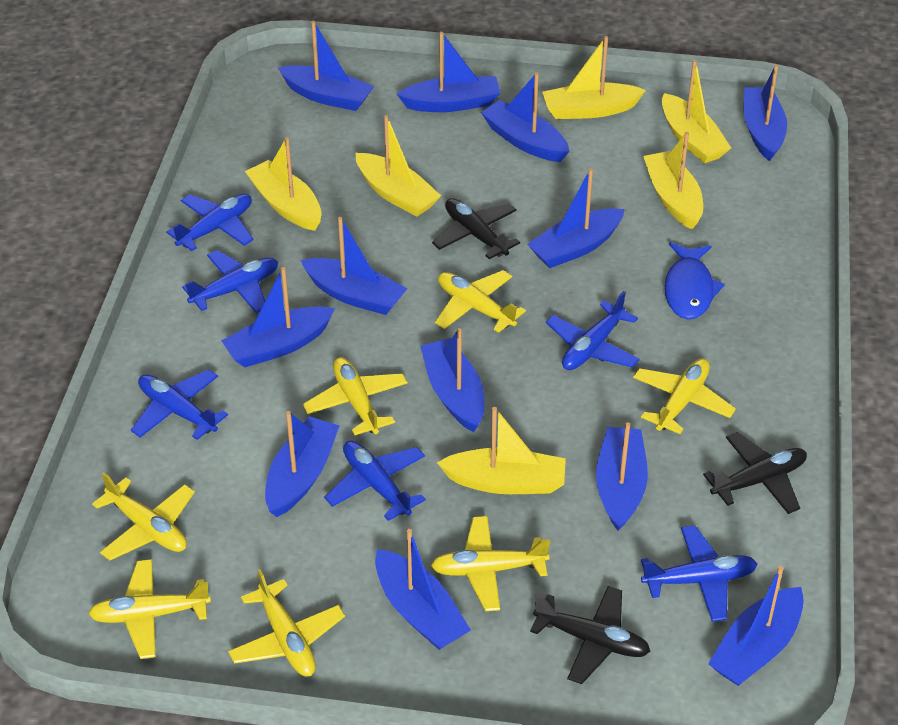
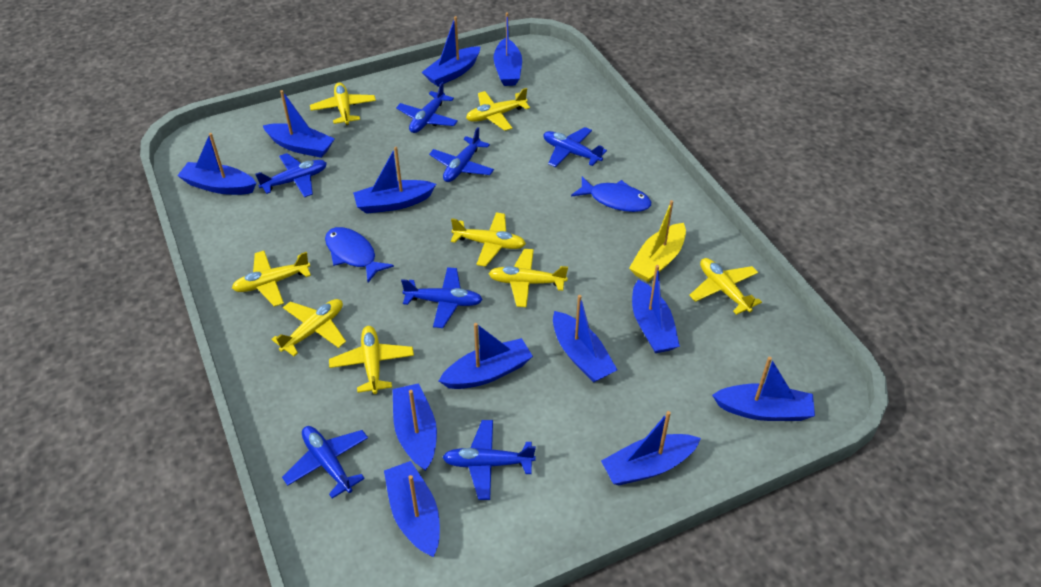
black plane: 3 -> 0
blue fish: 1 -> 2
blue plane: 6 -> 7
yellow boat: 6 -> 1
yellow plane: 7 -> 8

